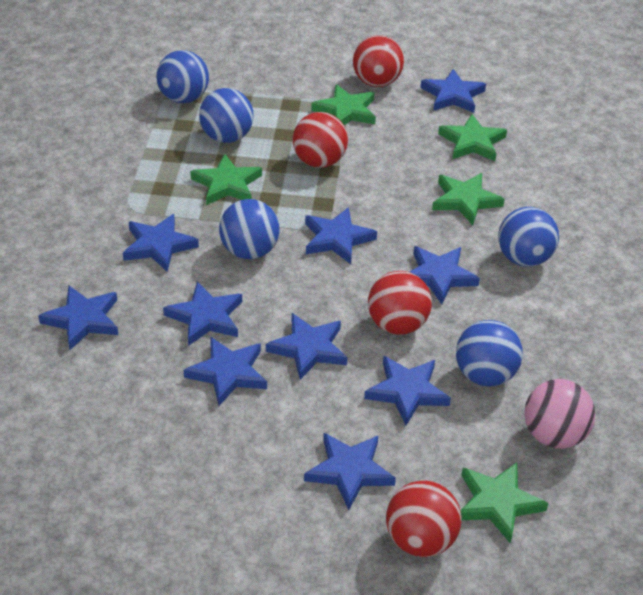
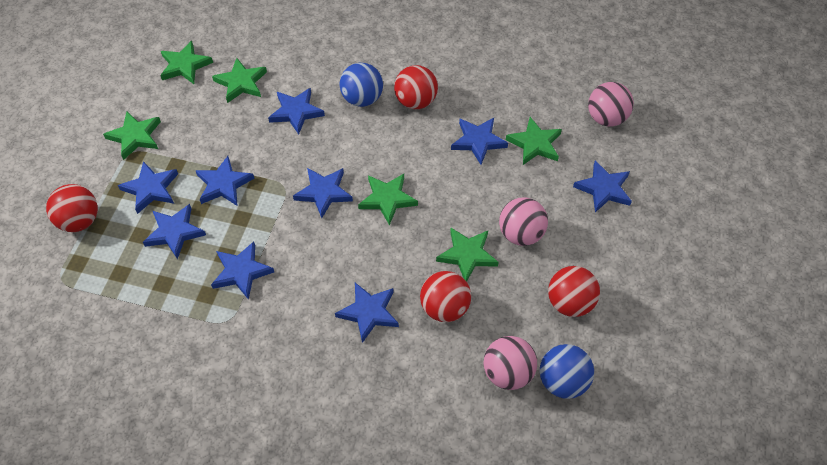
blue ball: 5 -> 2
blue star: 10 -> 9
green star: 5 -> 6
pink ball: 1 -> 3

